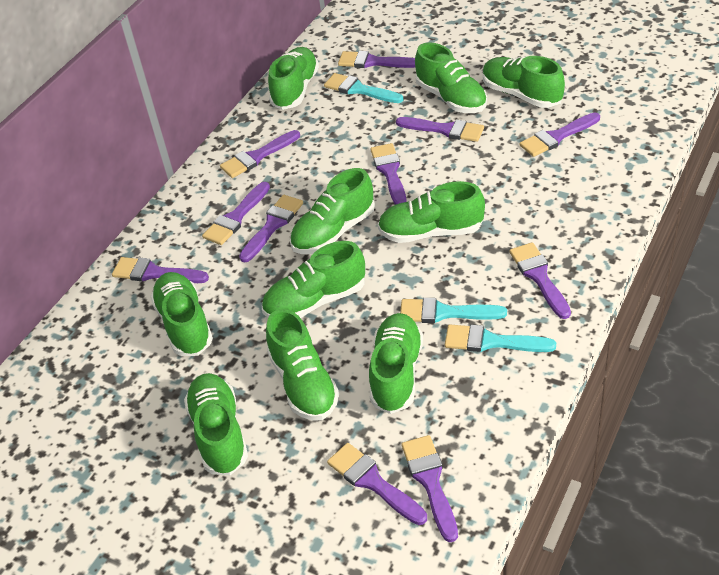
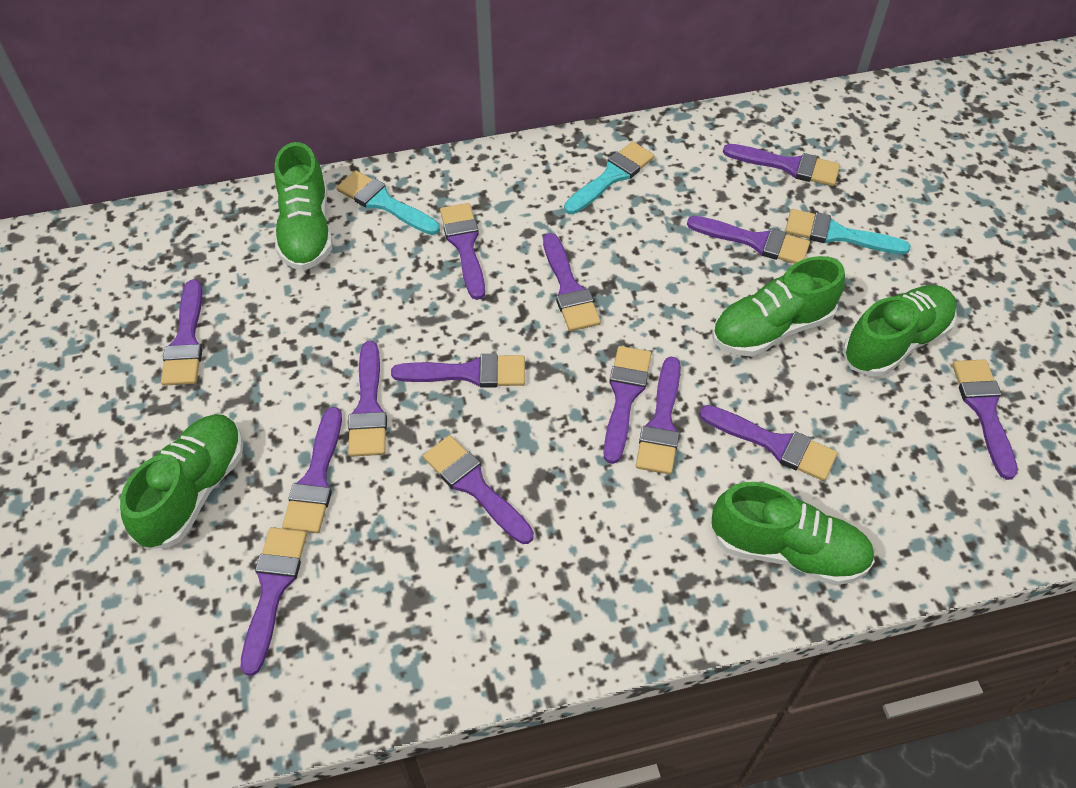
green shoe: 10 -> 5
purple brush: 11 -> 14

